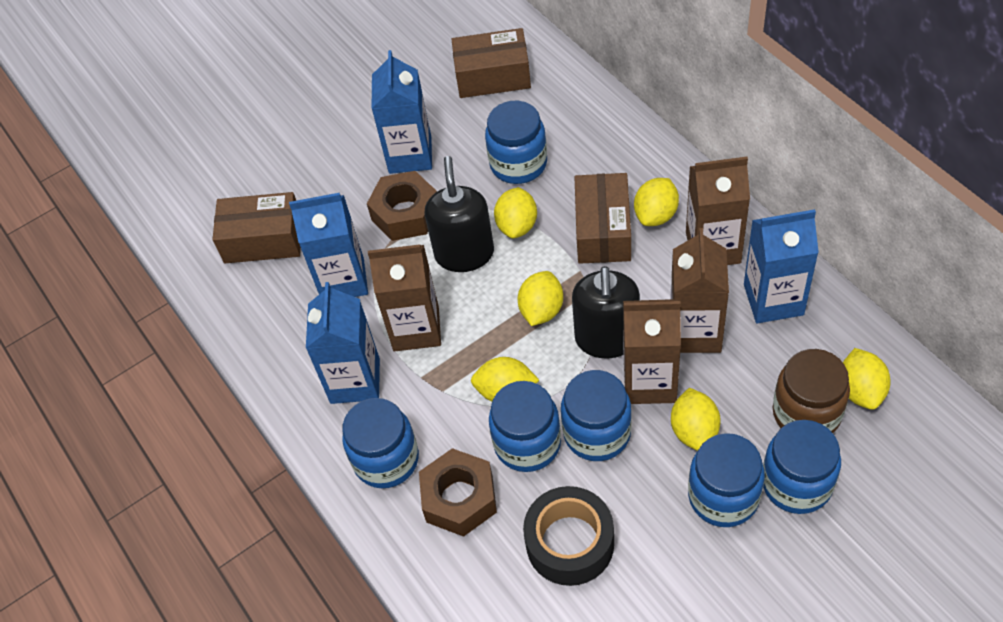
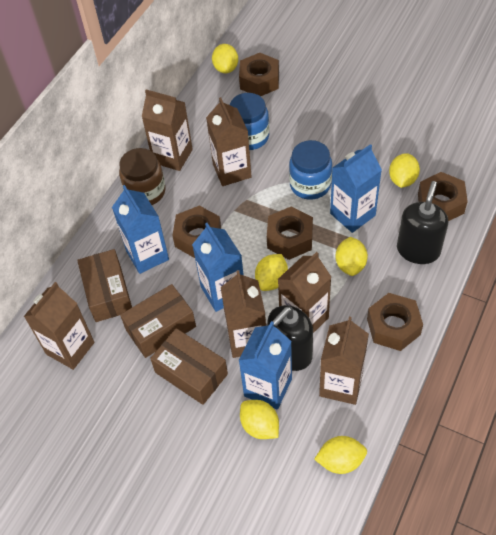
black tape: 1 -> 0
blue jar: 6 -> 2
brown carton: 4 -> 6
brown nut: 2 -> 5

